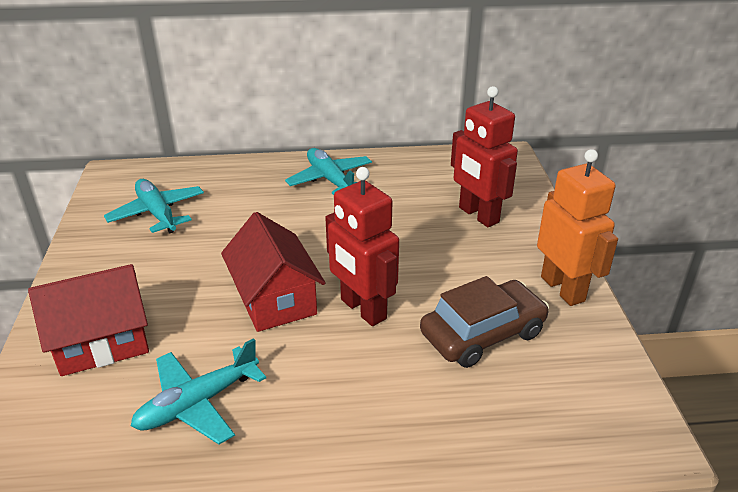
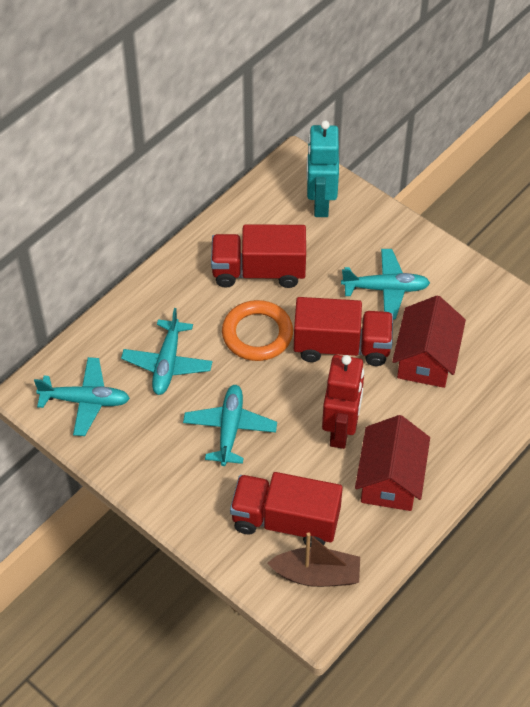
brown boat: 0 -> 1
brown car: 1 -> 0
orange ring: 0 -> 1
orange robot: 1 -> 0
red robot: 2 -> 1
red truck: 0 -> 3
turquoise plane: 3 -> 4
turquoise robot: 0 -> 1

